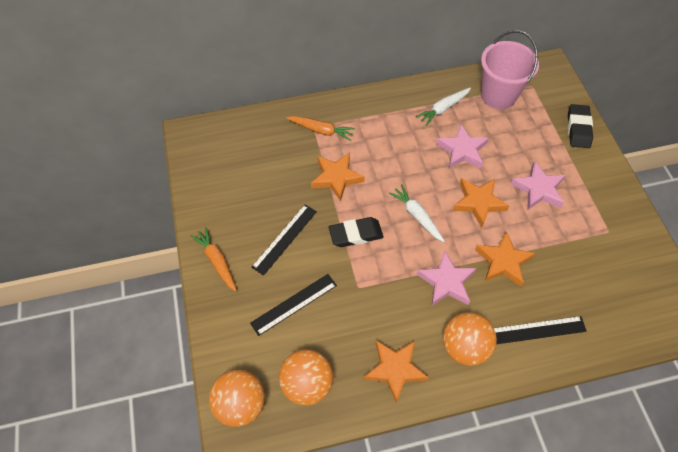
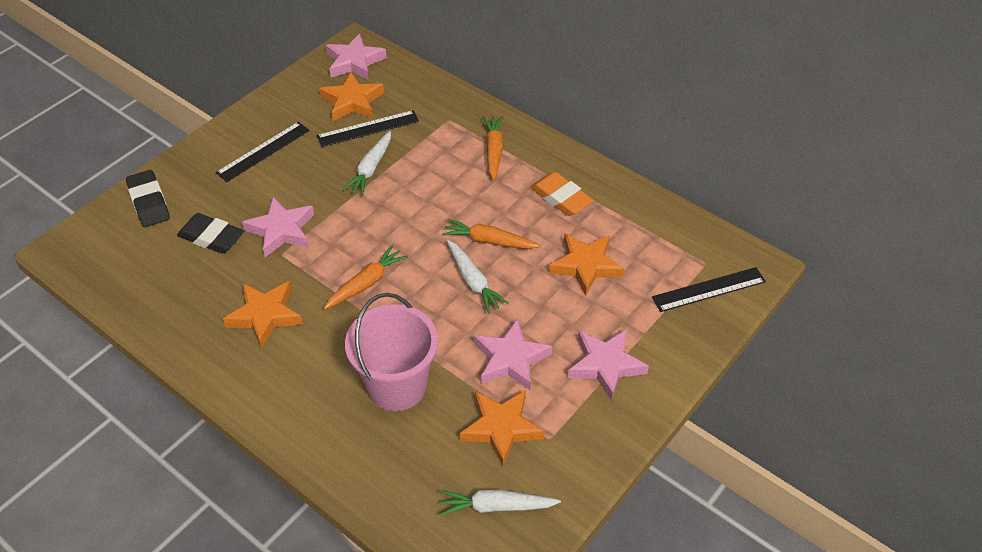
orange ball: 3 -> 0
orange carrot: 2 -> 3
orange eraser: 0 -> 1
pink star: 3 -> 4
white carrot: 2 -> 3

